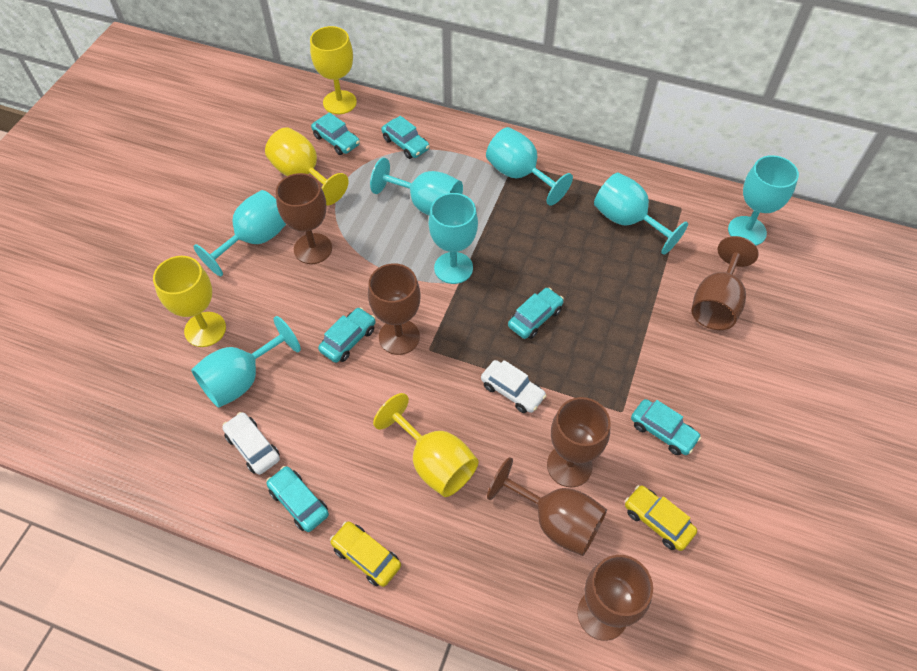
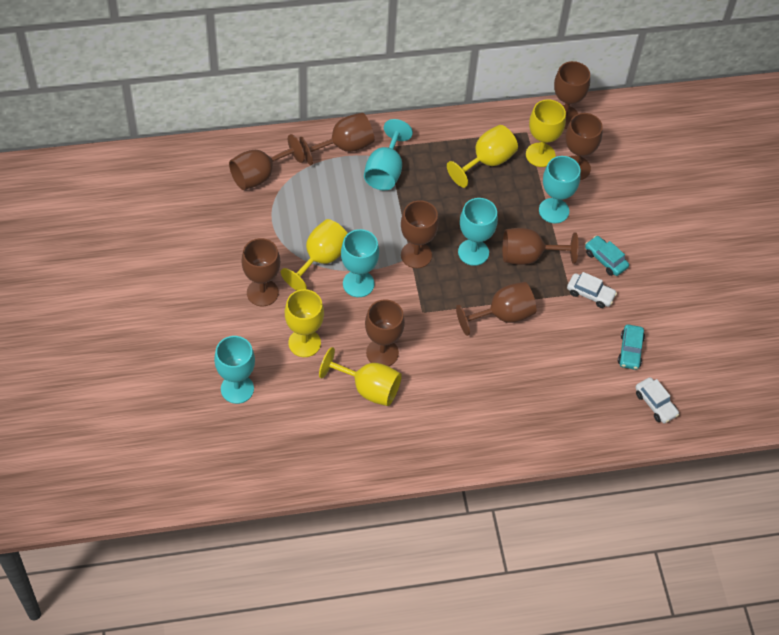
brown goblet: 6 -> 9
turquoise car: 6 -> 2
turquoise goblet: 7 -> 5
yellow car: 2 -> 0
yellow goblet: 4 -> 5

